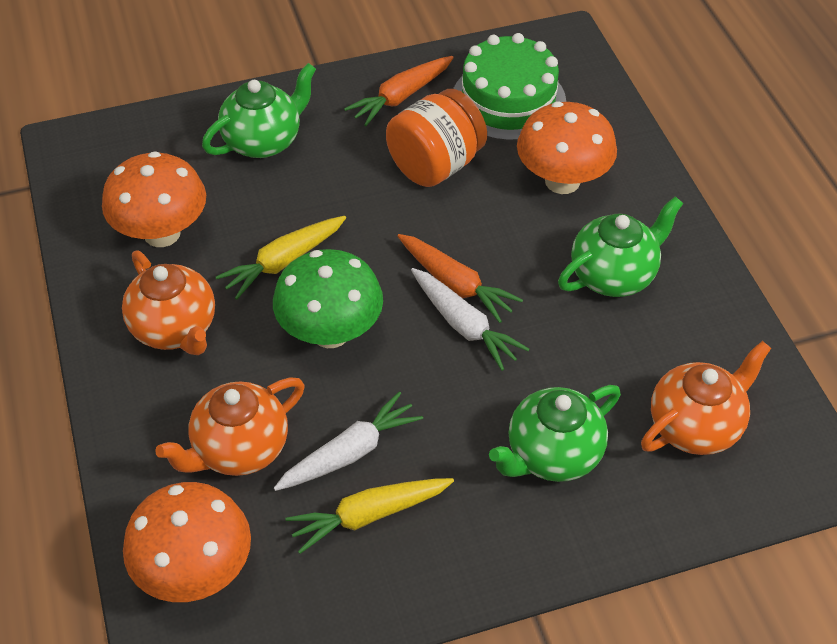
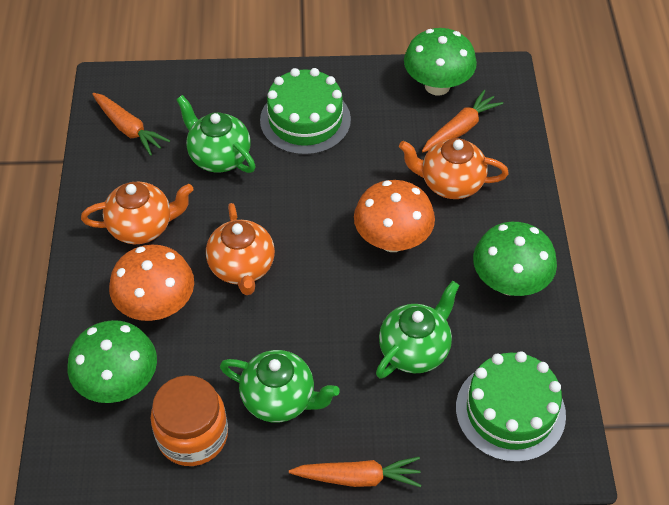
green cake: 1 -> 2
green mushroom: 1 -> 3
orange carrot: 2 -> 3
orange mushroom: 3 -> 2
white carrot: 2 -> 0
yellow carrot: 2 -> 0

